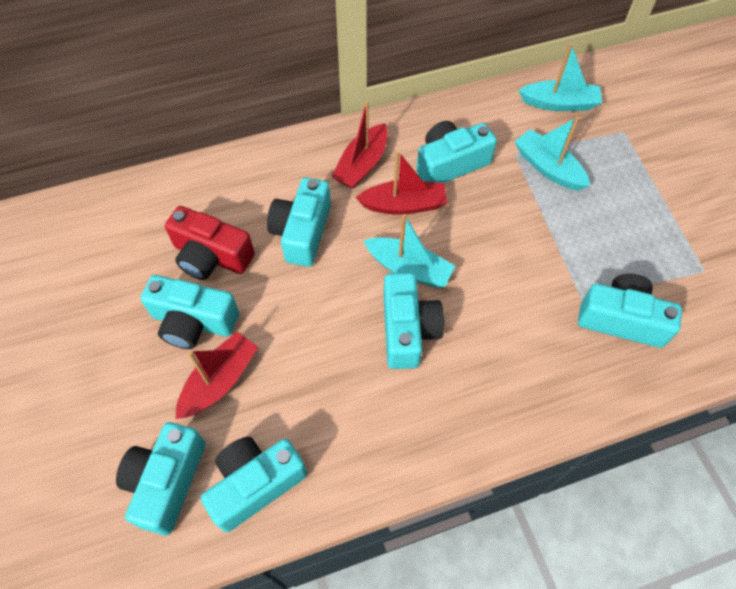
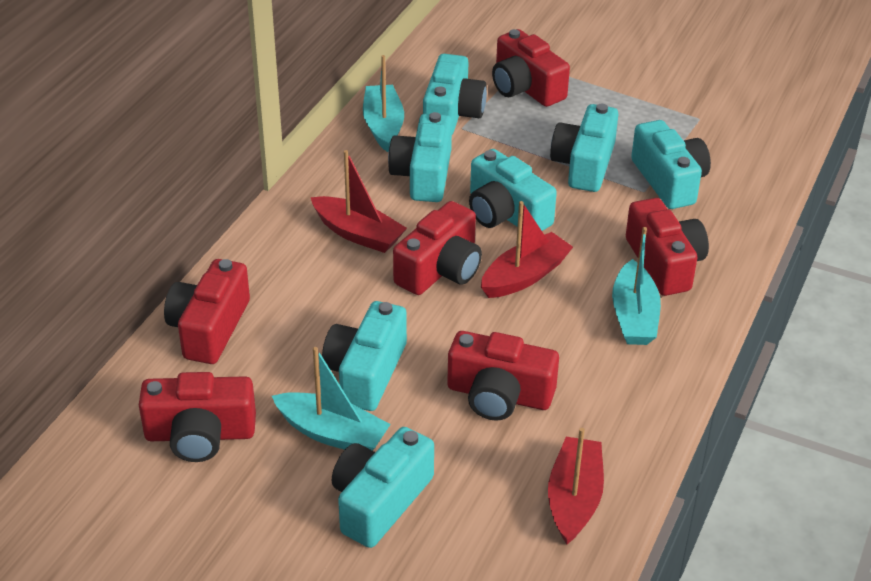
red camera: 1 -> 6

